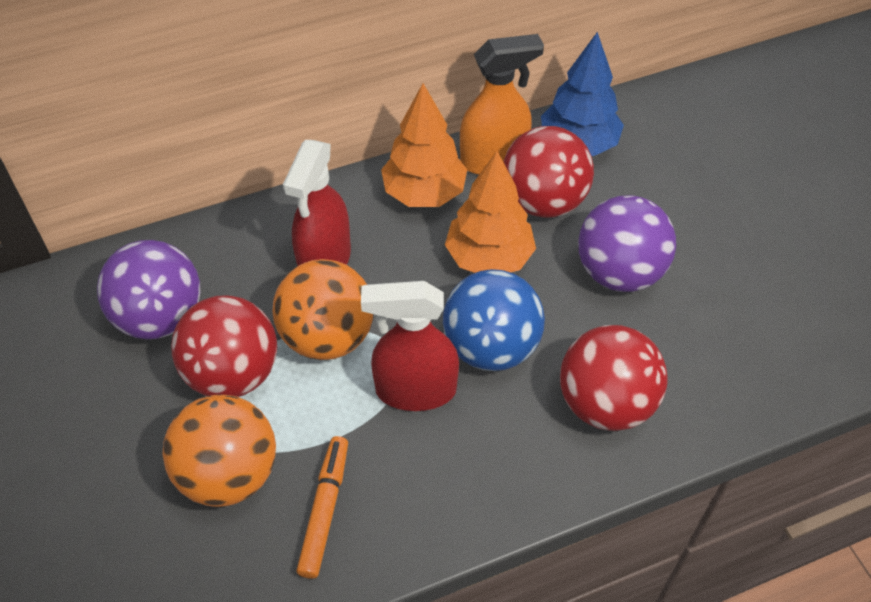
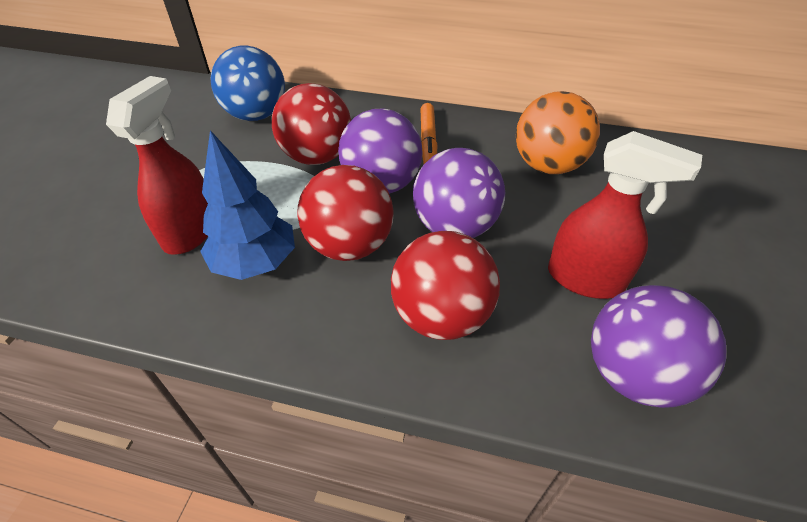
orange ball: 2 -> 1
orange spray bottle: 1 -> 0
orange tree: 2 -> 0
purple ball: 2 -> 3

